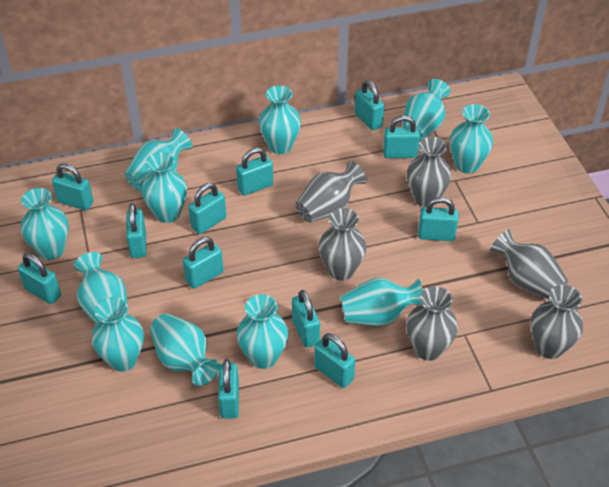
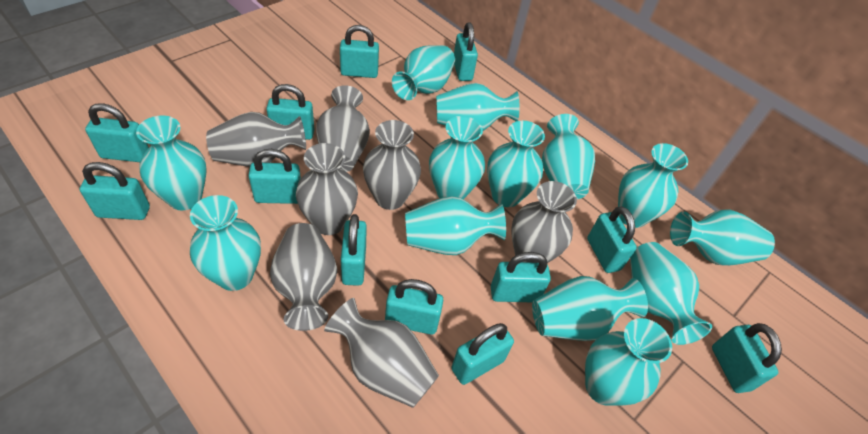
grey vase: 6 -> 7
turquoise vase: 11 -> 13

